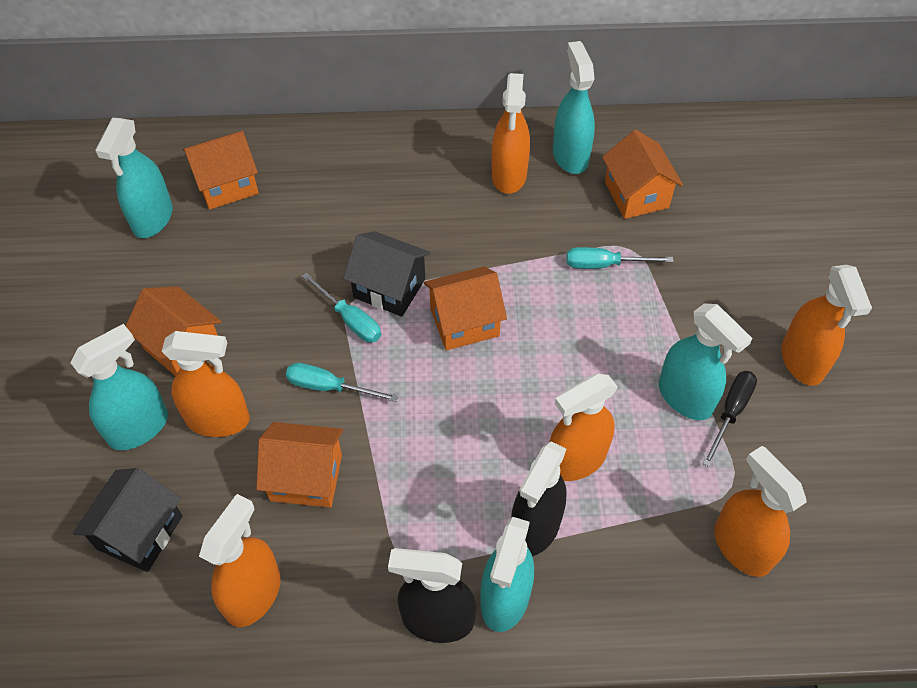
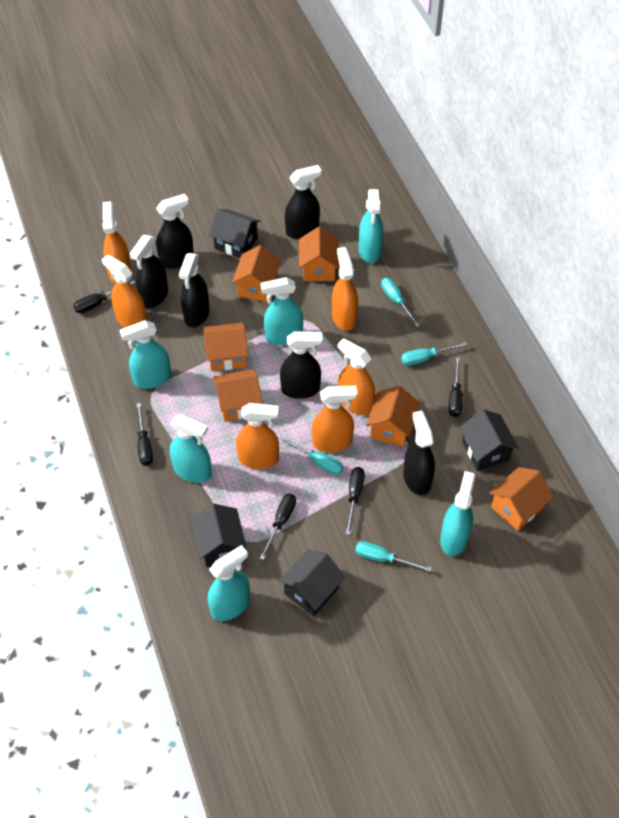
black house: 2 -> 4
black screwdriver: 1 -> 5
black spray bottle: 2 -> 6
orange house: 5 -> 6
turquoise screwdriver: 3 -> 4
turquoise spray bottle: 5 -> 6

